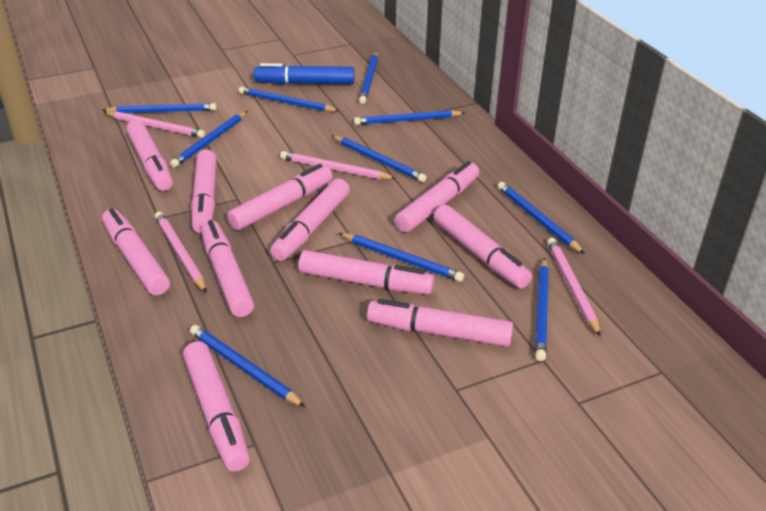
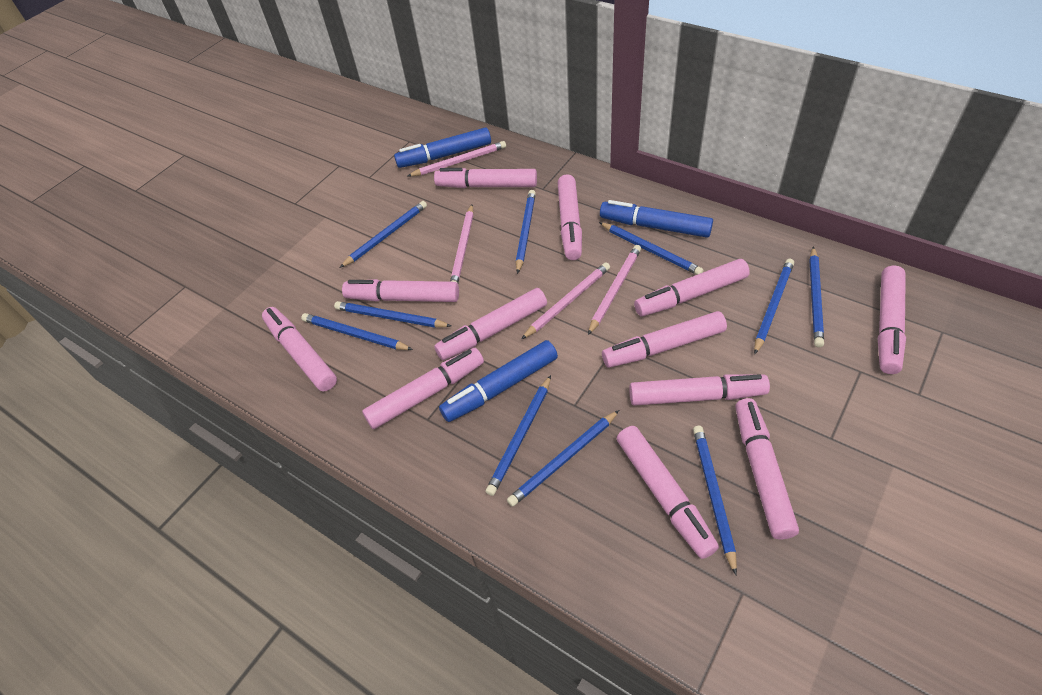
blue marker: 1 -> 3
pink marker: 11 -> 12

